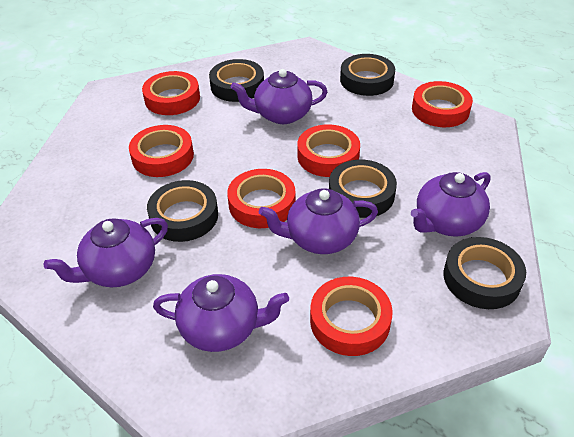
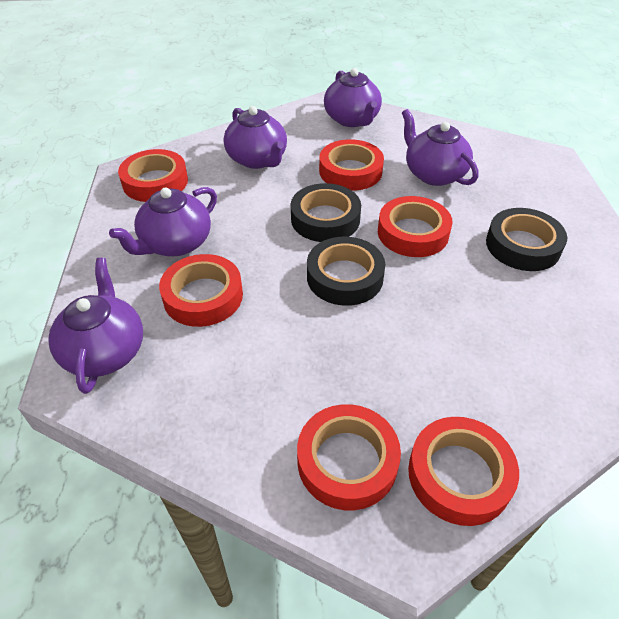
black tape: 5 -> 3

